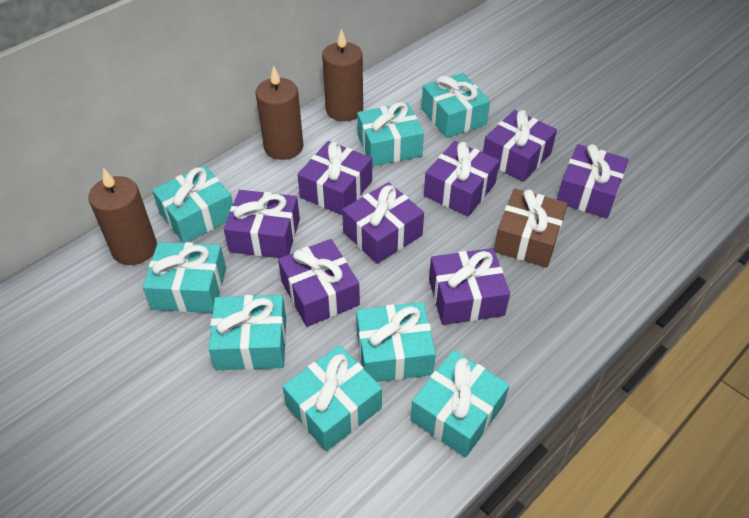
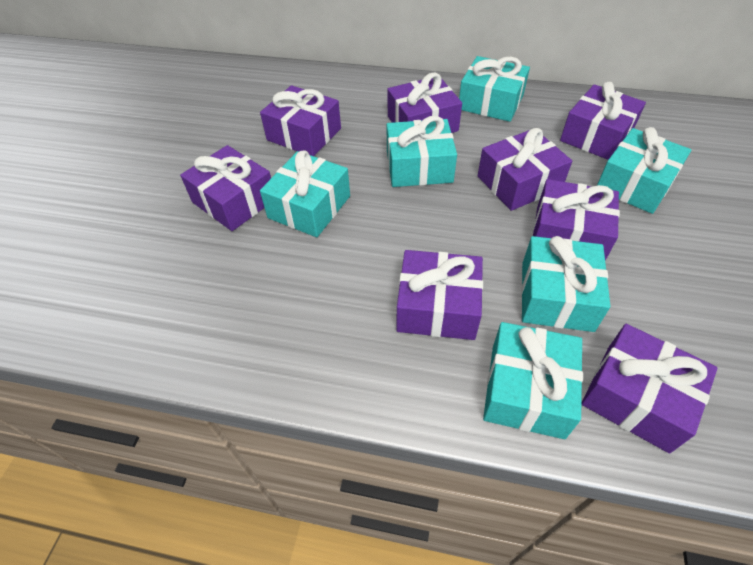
brown candle: 3 -> 0
brown gift: 1 -> 0
turquoise gift: 8 -> 6

